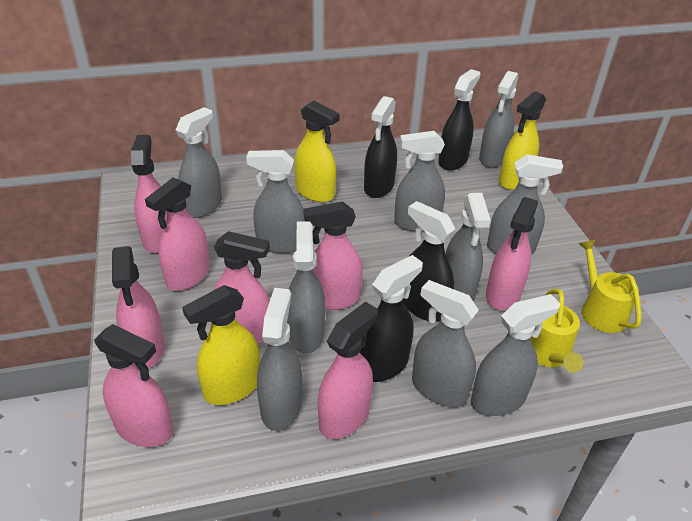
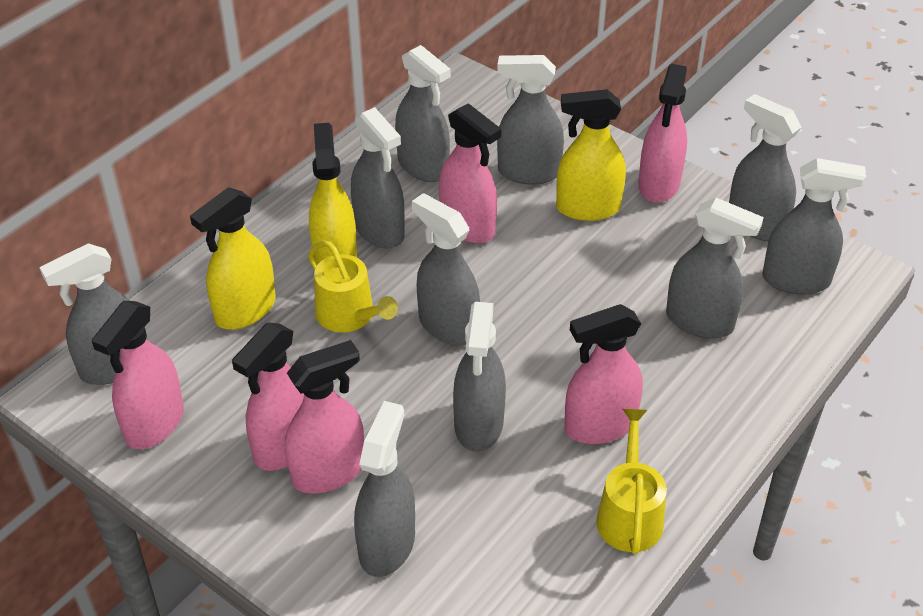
black spray bottle: 4 -> 0
pink spray bottle: 8 -> 6

